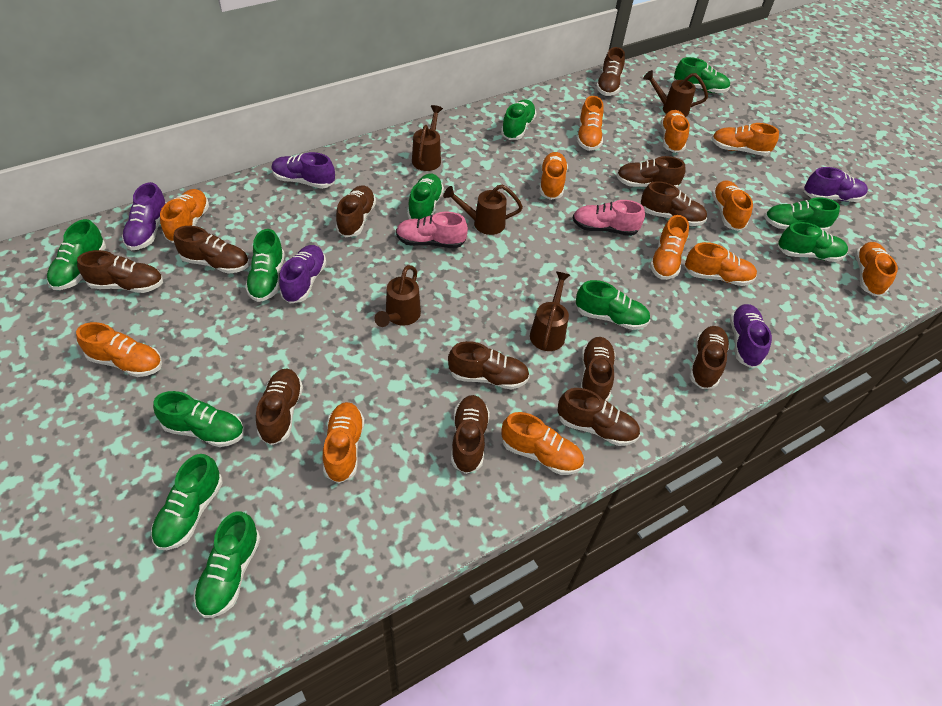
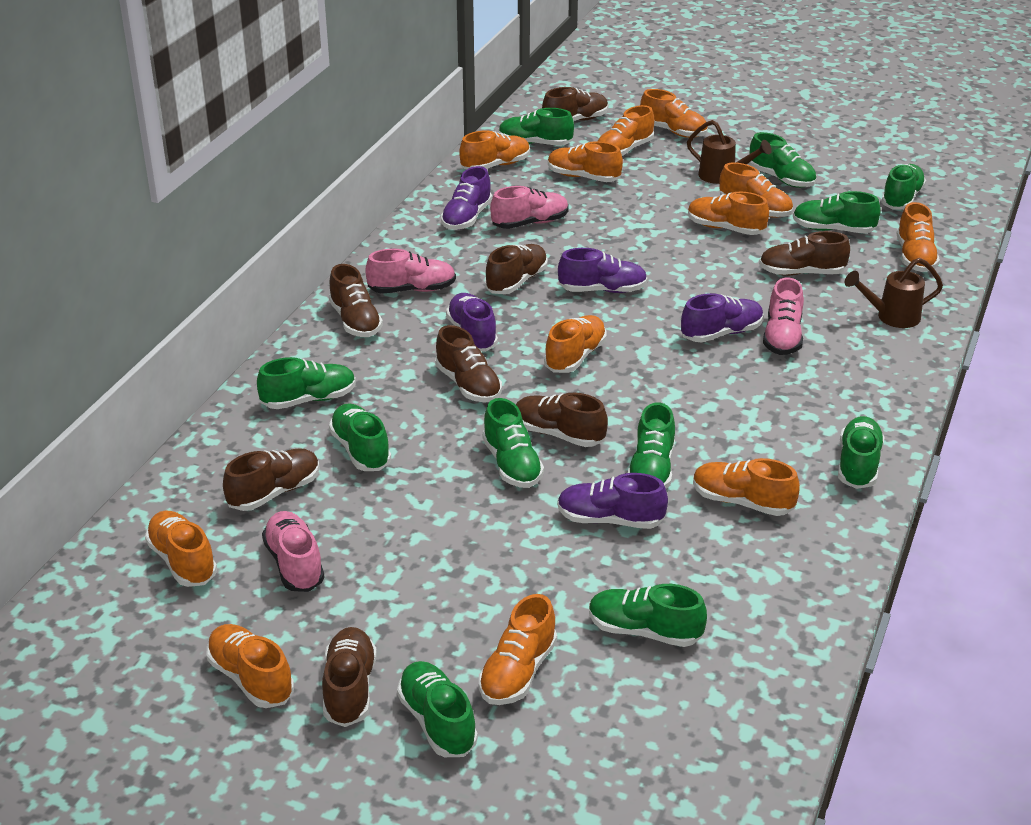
brown shoe: 12 -> 8
brown watering can: 5 -> 2
pink shoe: 2 -> 4

